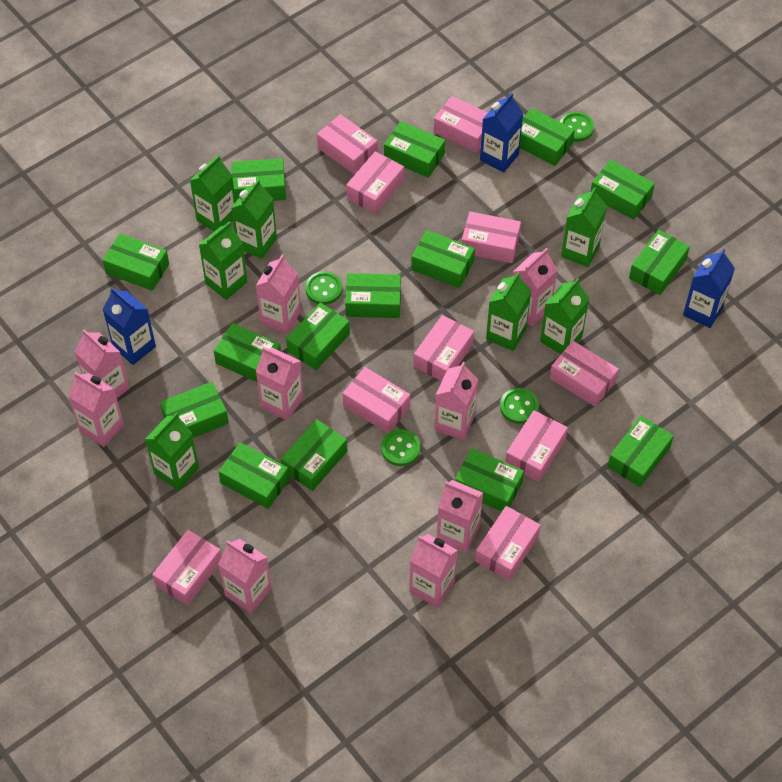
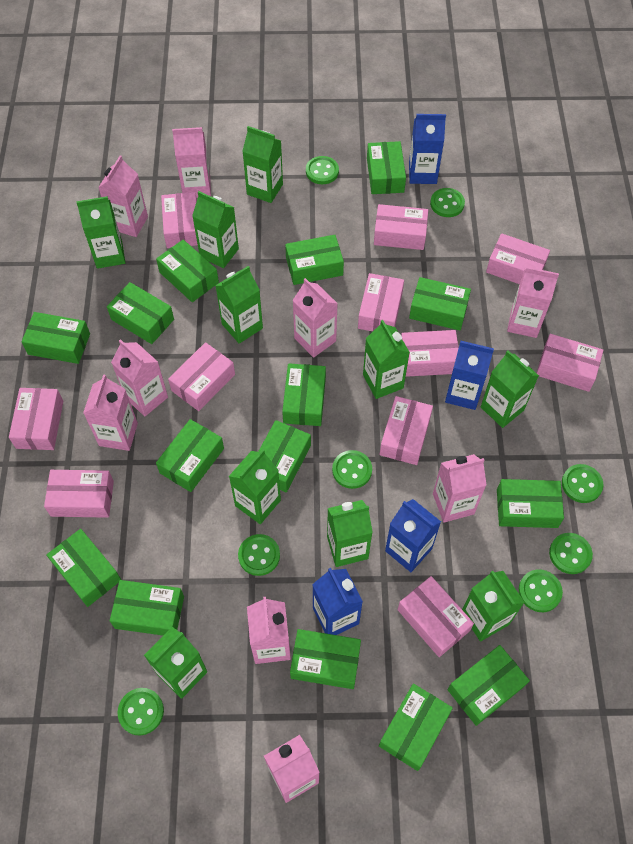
blue carton: 3 -> 4
green button: 4 -> 8
green carton: 7 -> 10
pink box: 10 -> 11

